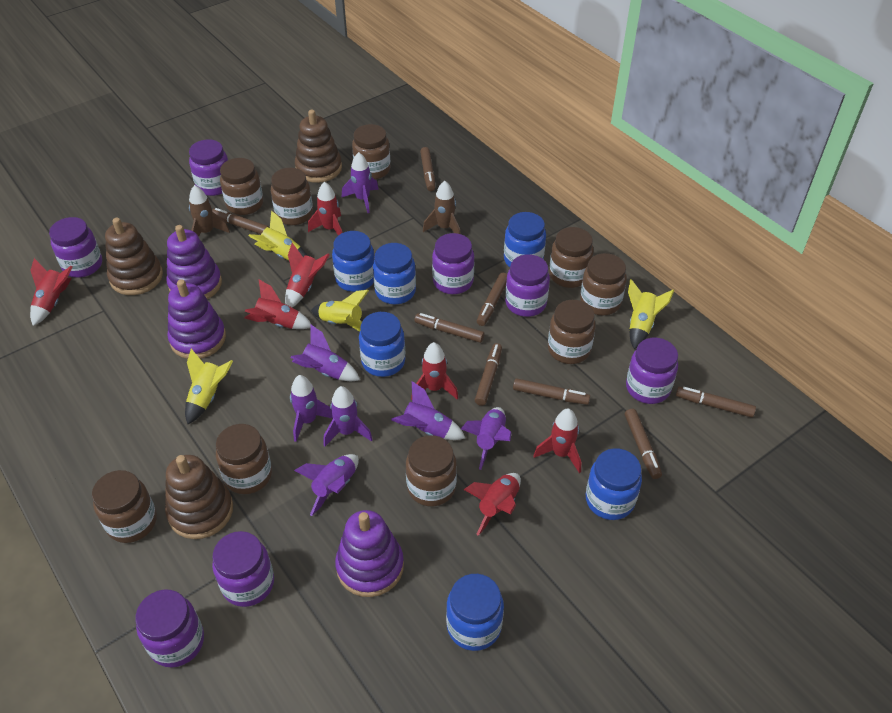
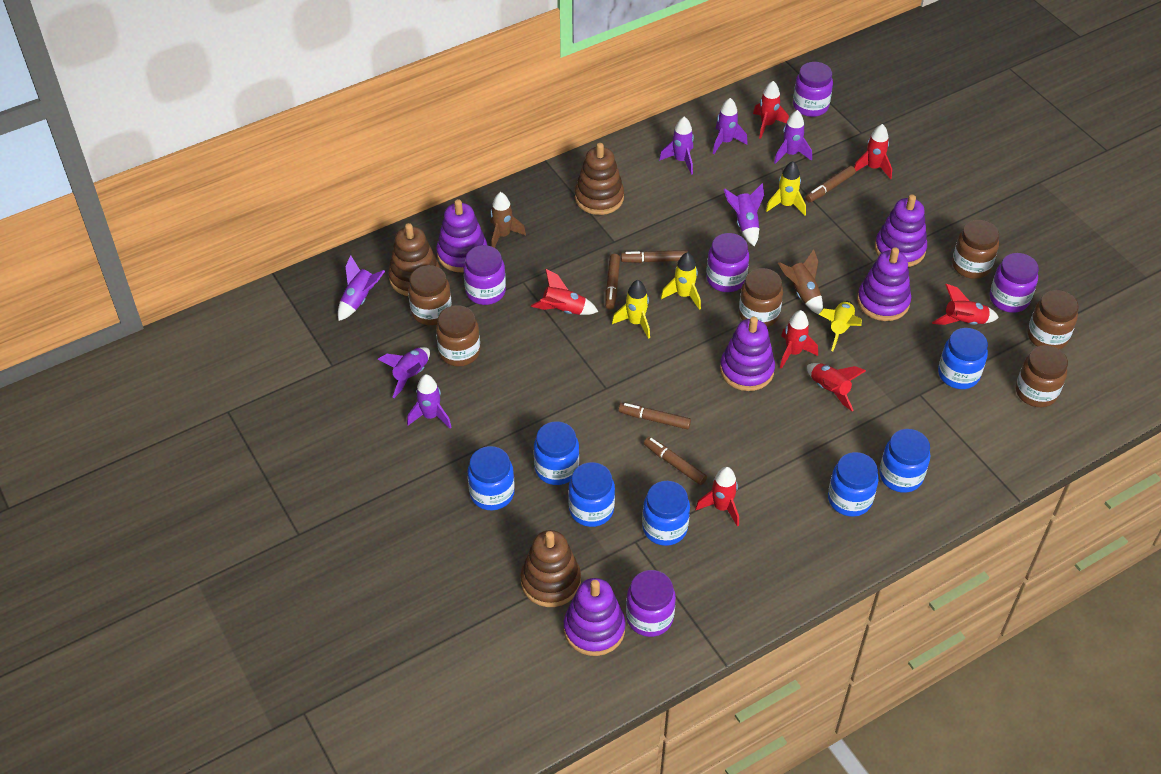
blue jar: 6 -> 7
brown jar: 9 -> 6
brown marker: 8 -> 5
purple jar: 7 -> 5
purple stacking toy: 3 -> 5

